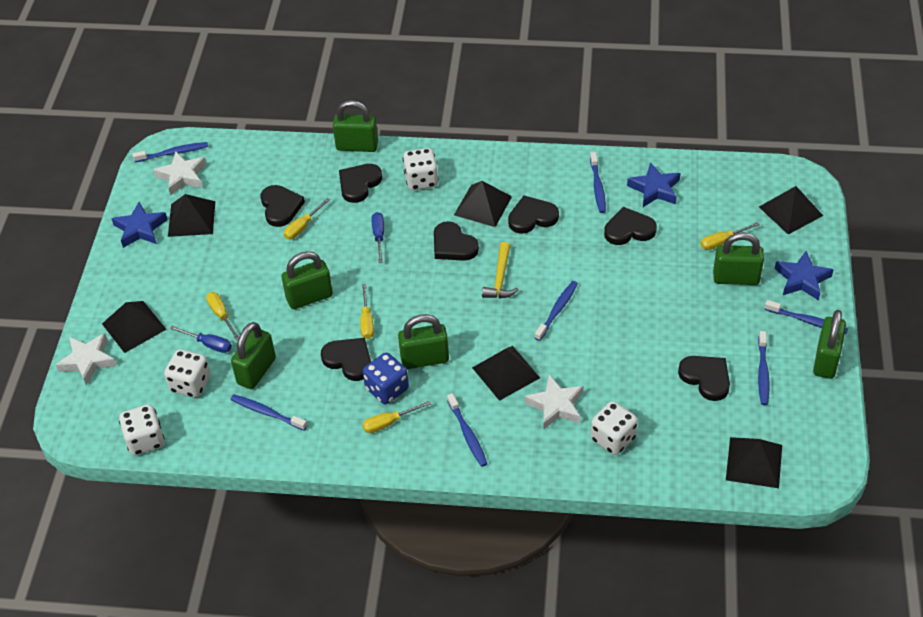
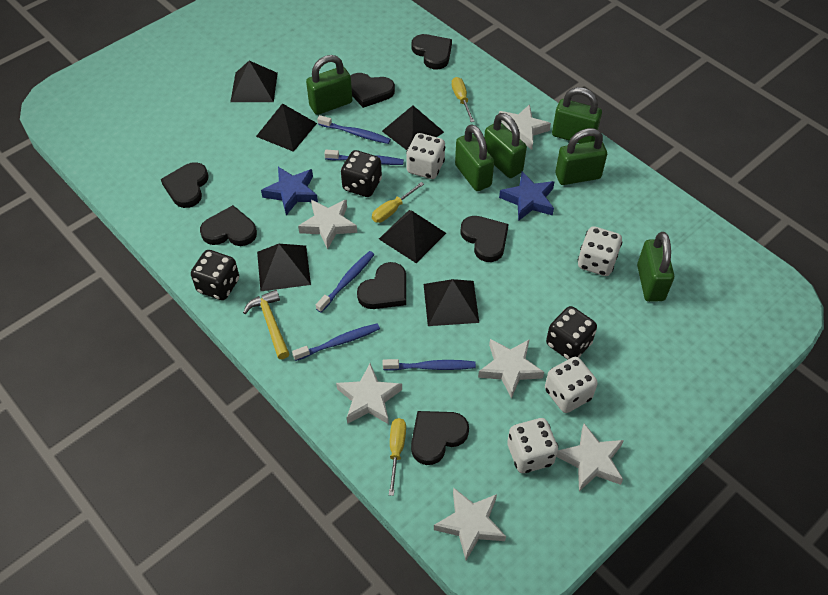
black dice: 0 -> 3
blue dice: 1 -> 0
blue screwdriver: 2 -> 0
blue star: 3 -> 2
blue toothbrush: 7 -> 5
white star: 3 -> 6
yellow screwdriver: 5 -> 3

